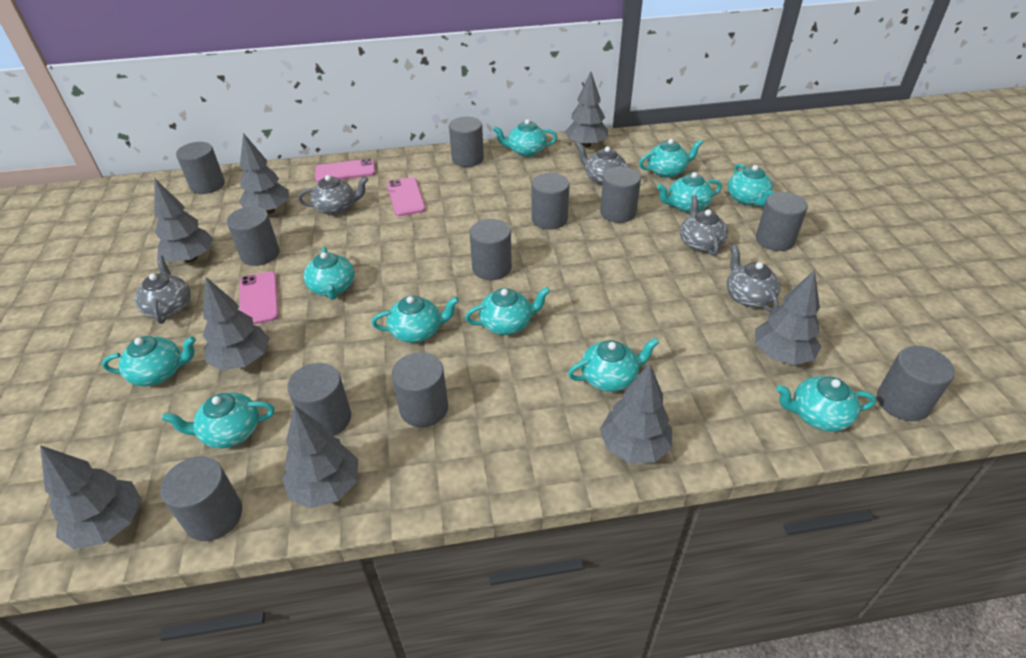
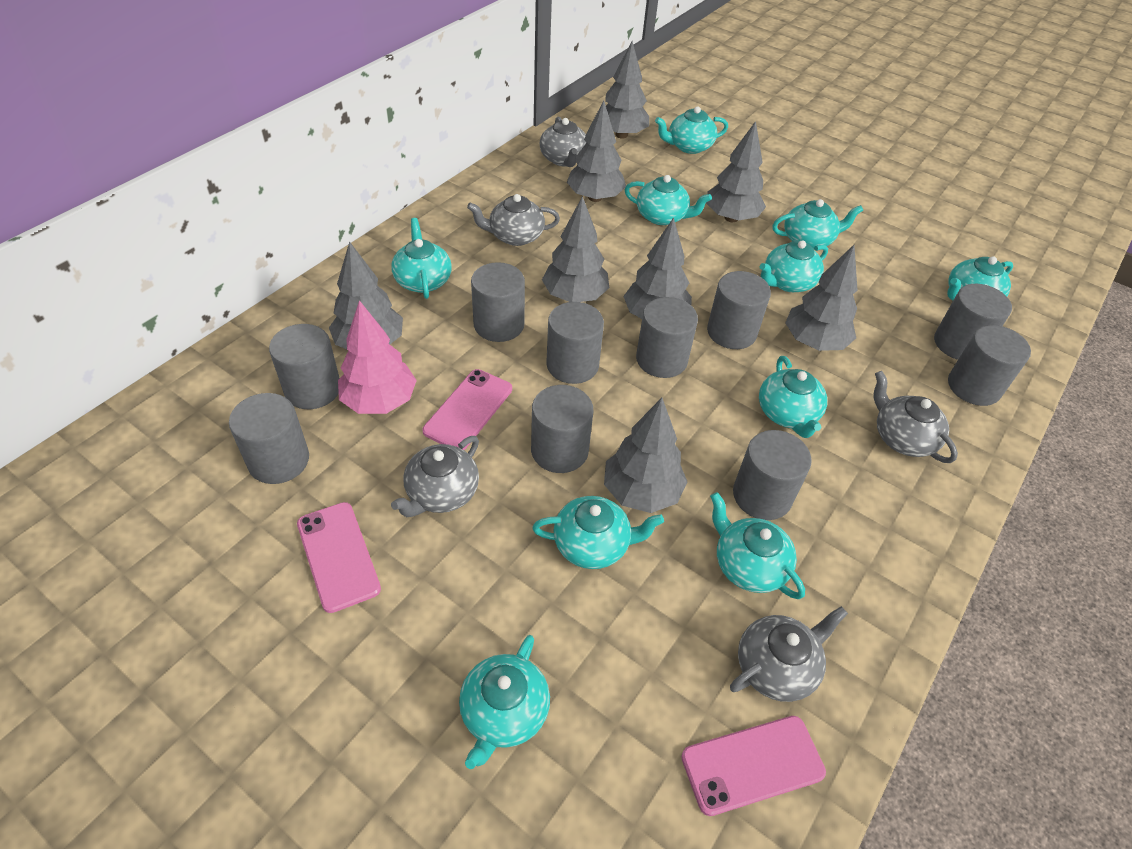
grey cylinder: 11 -> 10
pink tree: 0 -> 1
turquoise teapot: 11 -> 10

